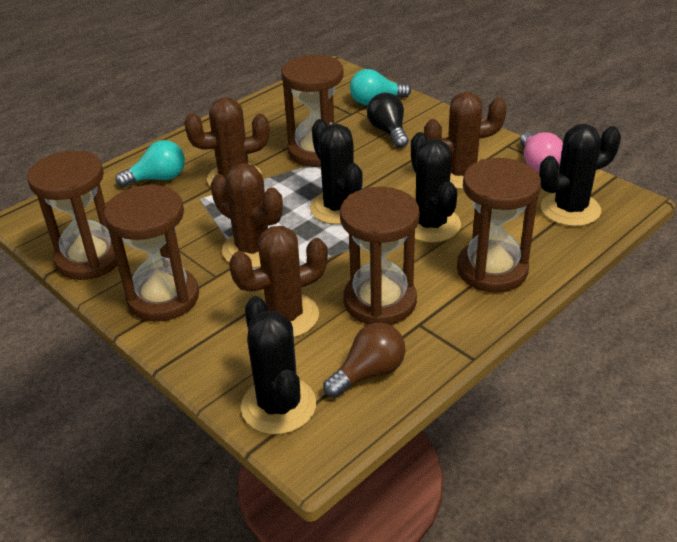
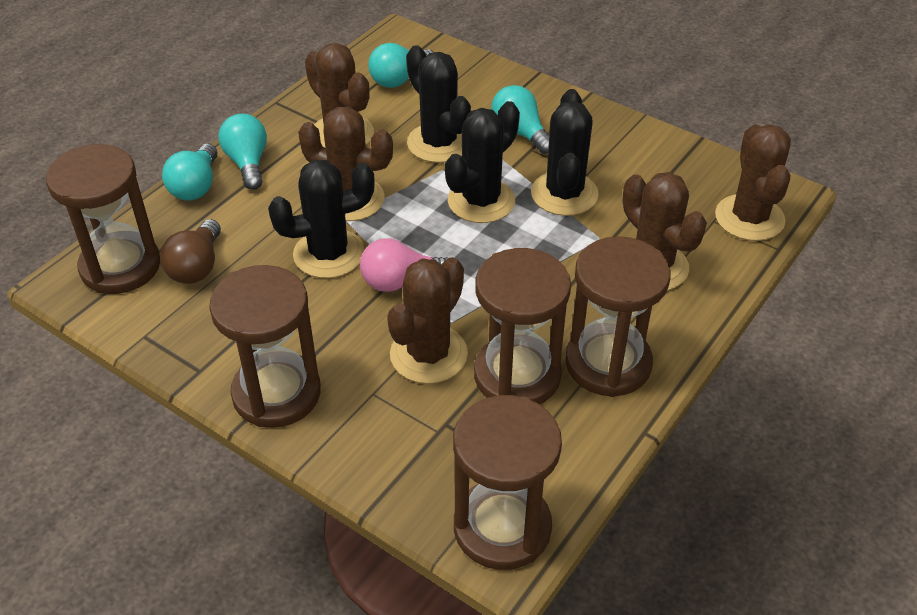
black light bulb: 1 -> 0
brown cactus: 4 -> 5
turquoise light bulb: 2 -> 4

